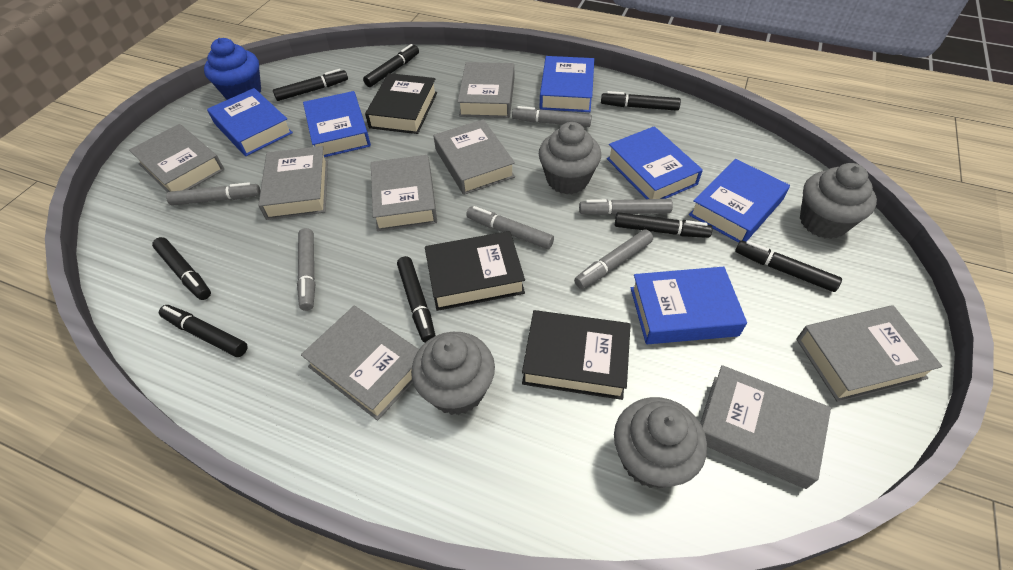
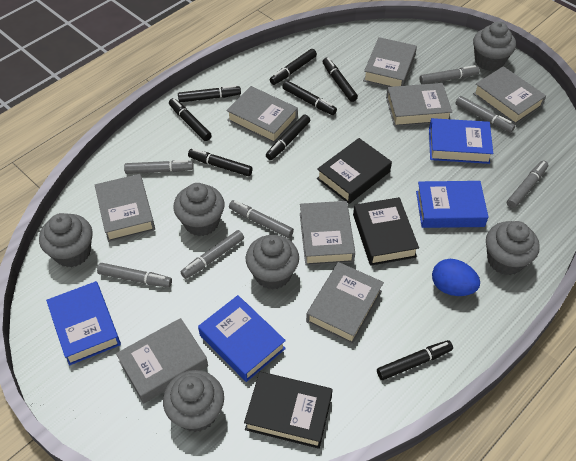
blue book: 6 -> 4
blue cupcake: 1 -> 0
blue egg: 0 -> 1
grey cupcake: 4 -> 6
grey marker: 6 -> 7

